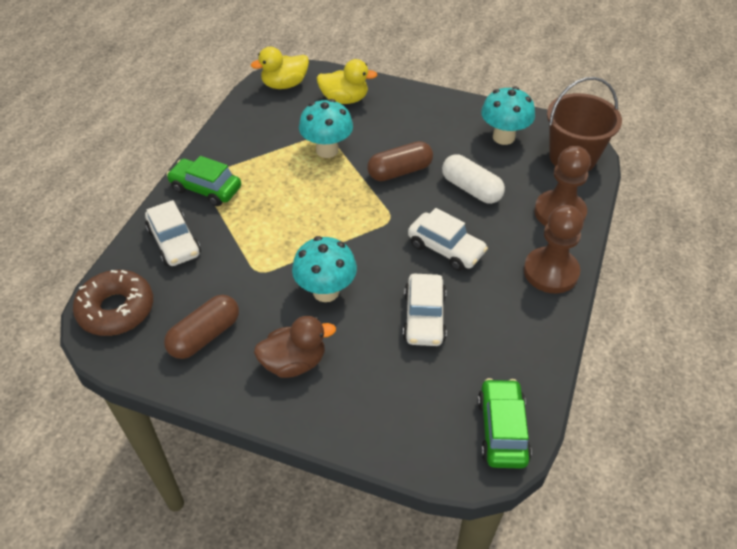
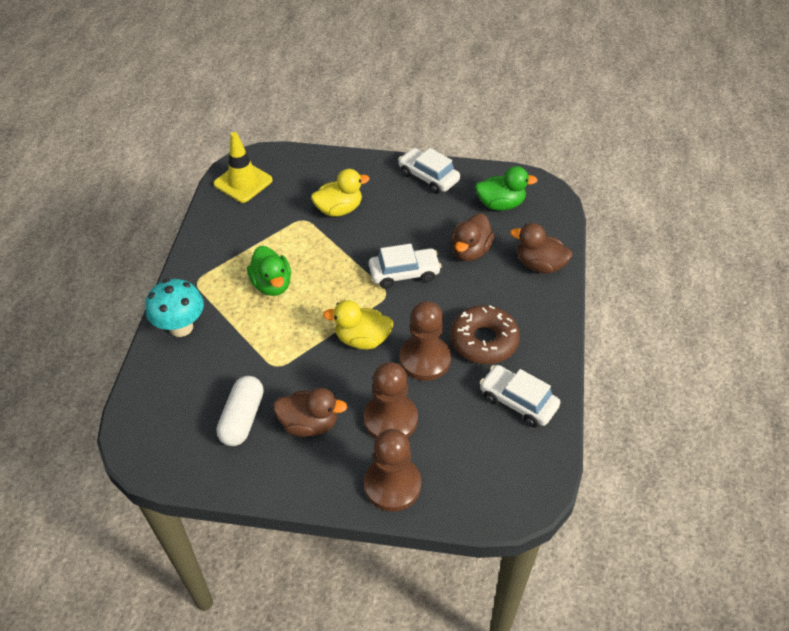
brown bucket: 1 -> 0
brown capsule: 2 -> 0
brown duck: 1 -> 3
brown pawn: 2 -> 3
green car: 2 -> 0
green duck: 0 -> 2
turquoise mushroom: 3 -> 1
yellow traffic cone: 0 -> 1

